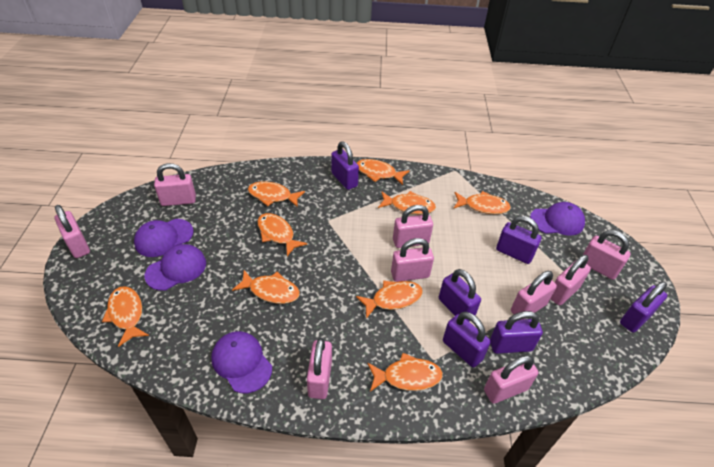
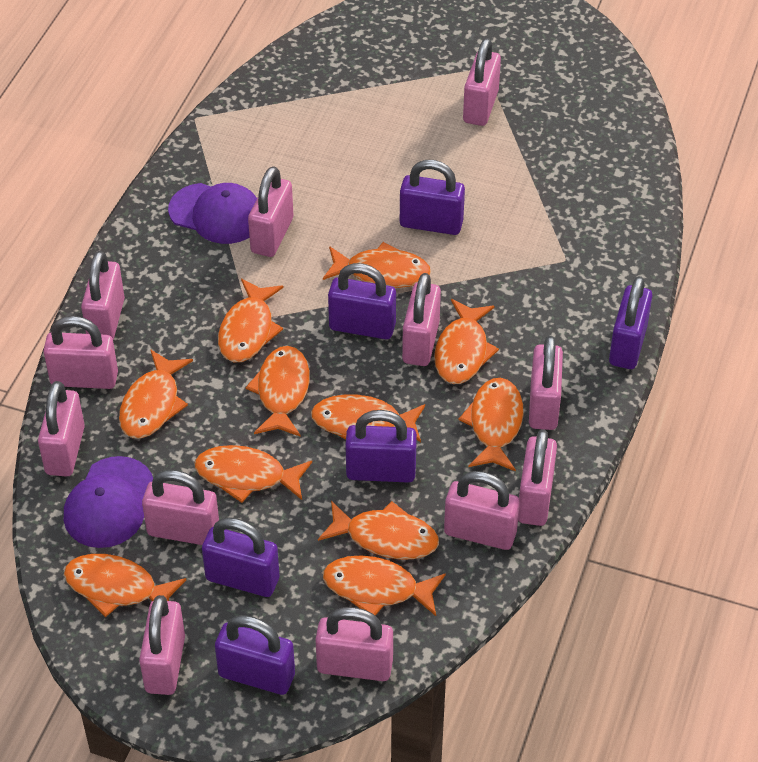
orange fish: 9 -> 11
pink padlock: 9 -> 12
purple cap: 4 -> 2

